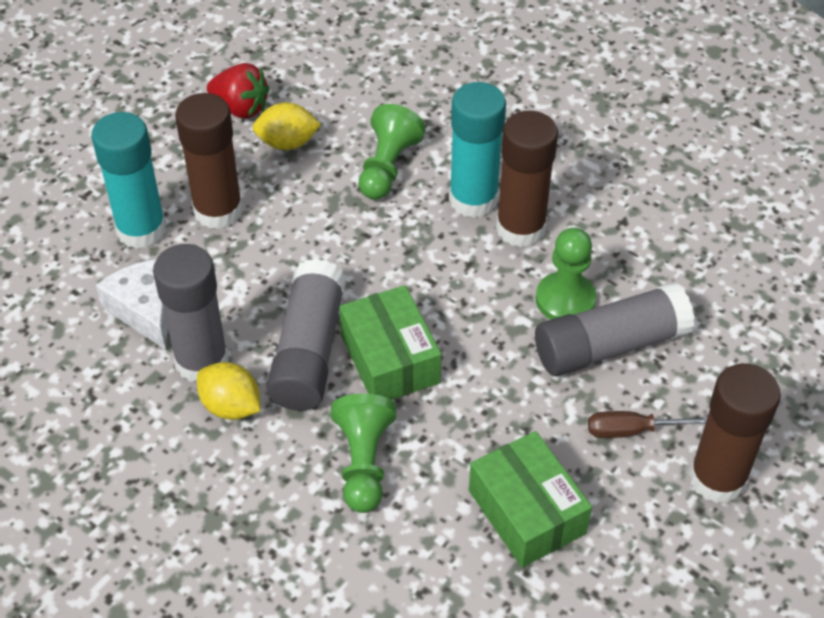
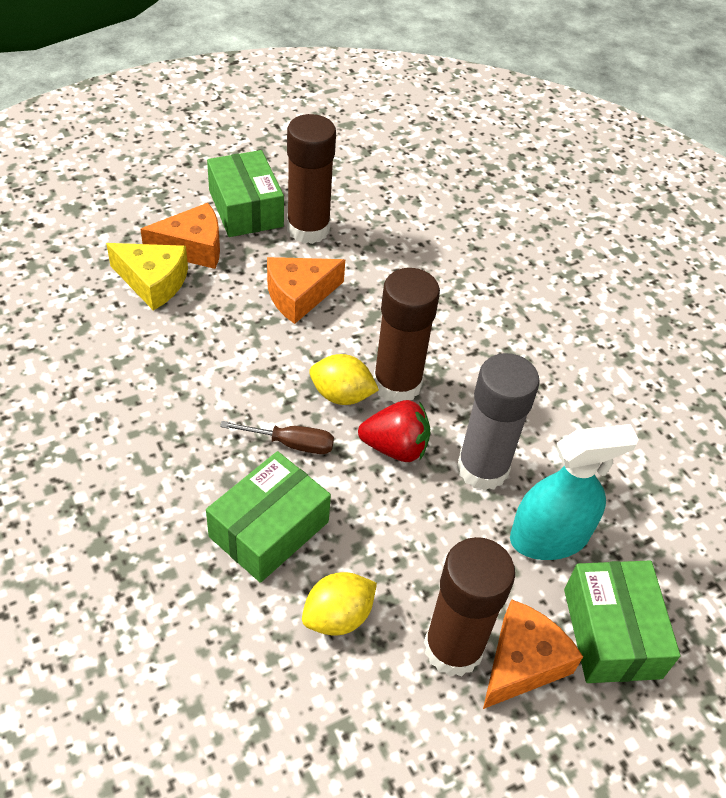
green box: 2 -> 3
green pawn: 3 -> 0
grey glue stick: 3 -> 1
orange cheese: 0 -> 3
turquoise glue stick: 2 -> 0
turquoise spray bottle: 0 -> 1
white cheese: 1 -> 0
yellow cheese: 0 -> 1

